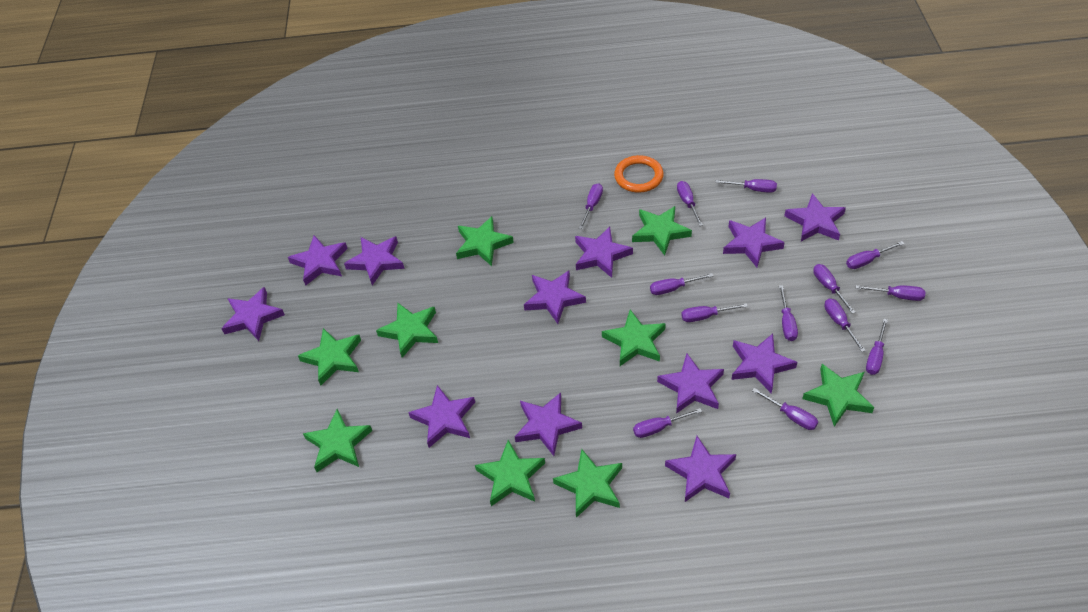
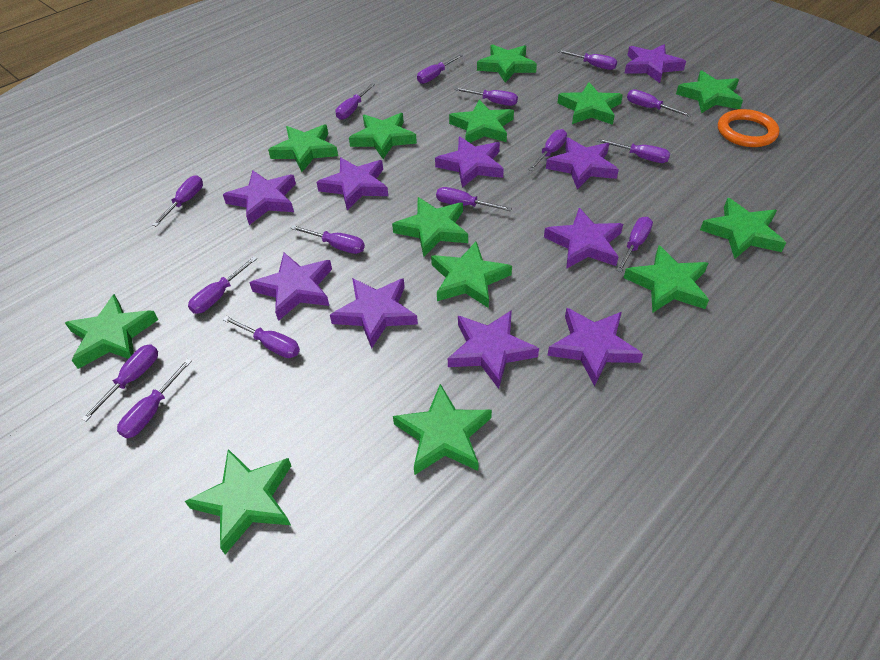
green star: 9 -> 13
purple screwdriver: 13 -> 15
purple star: 12 -> 10

